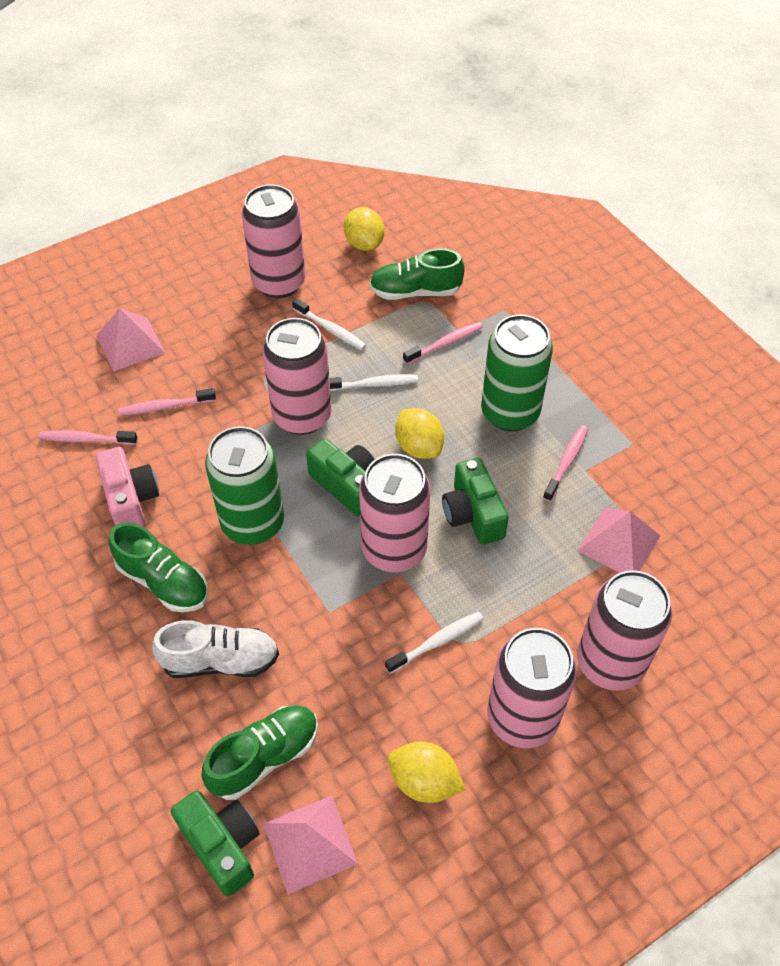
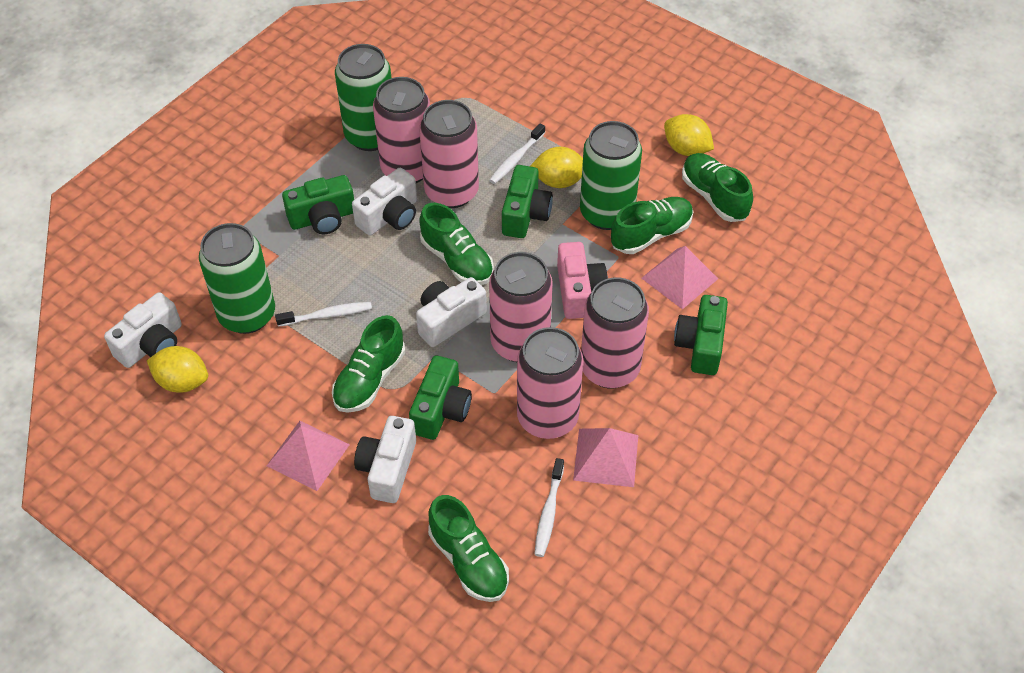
green camera: 3 -> 4
green can: 2 -> 3
green shoe: 3 -> 5
pink toothbrush: 4 -> 0
white camera: 0 -> 4
white shoe: 1 -> 0

